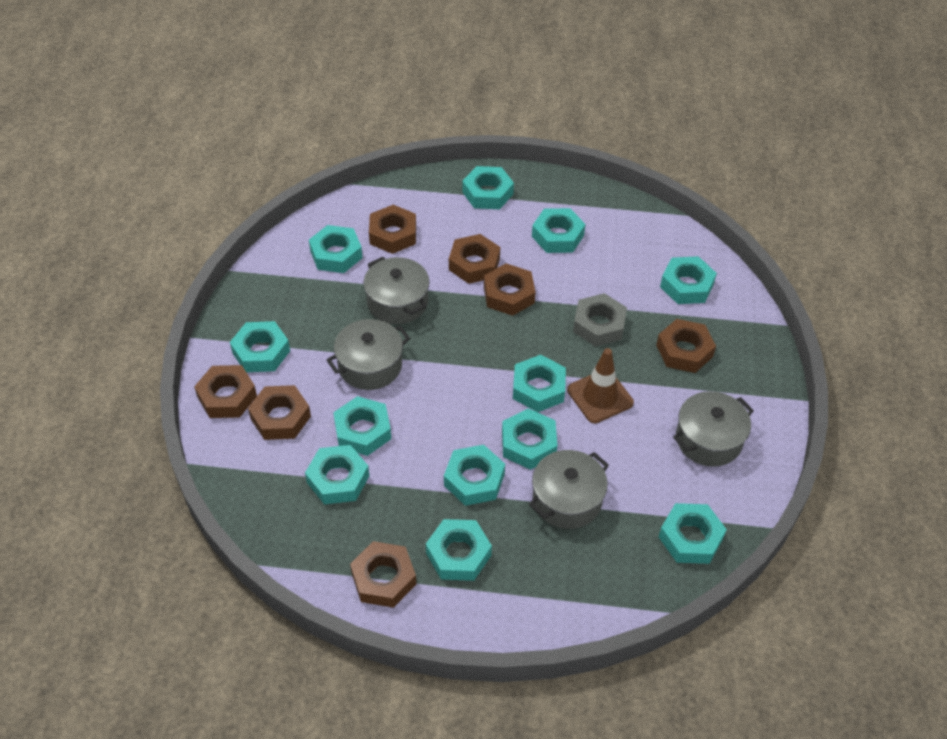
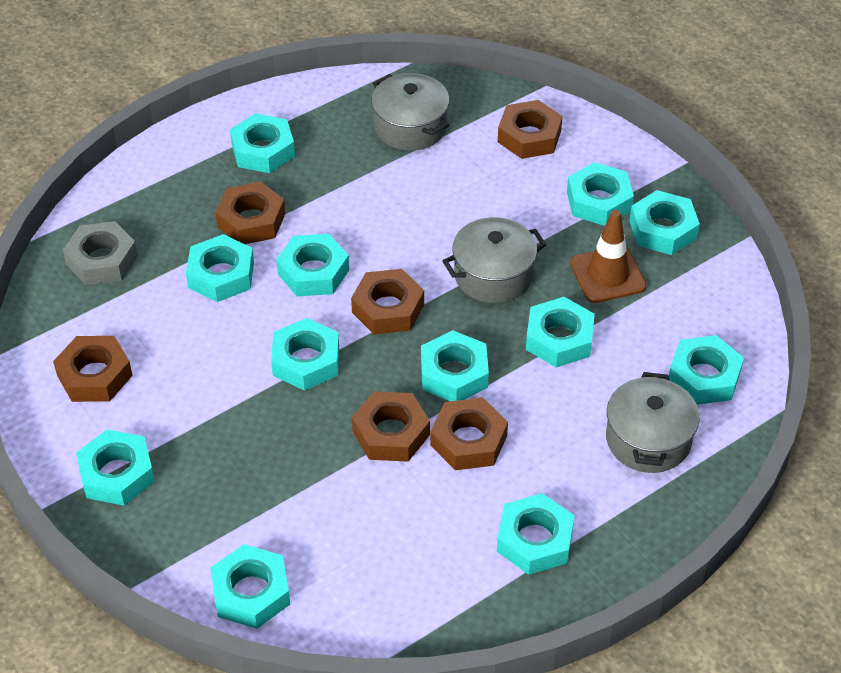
brown nut: 7 -> 6
grey pot: 4 -> 3

